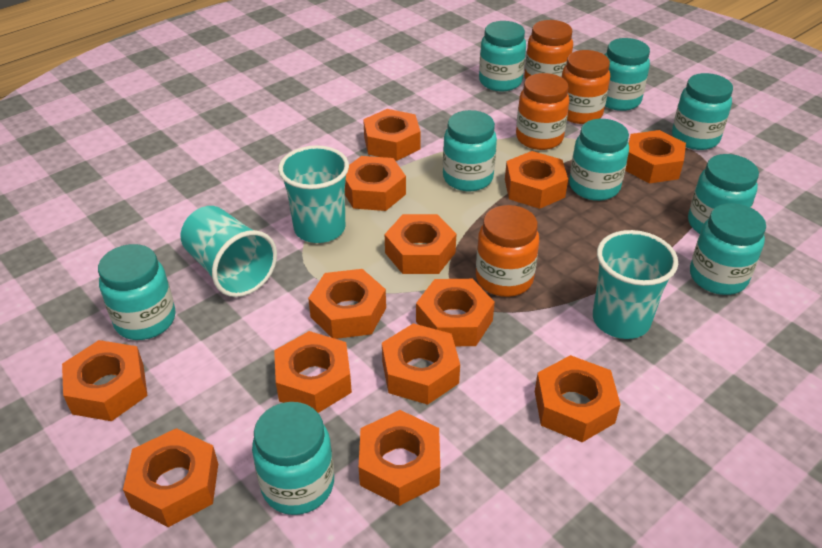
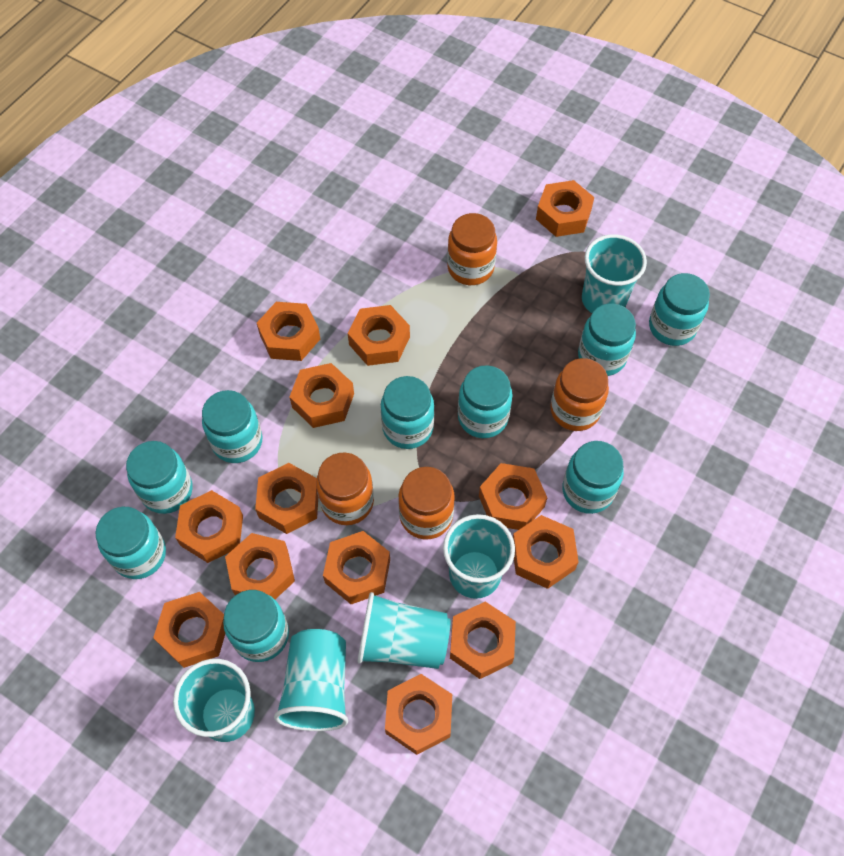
turquoise cup: 3 -> 5

